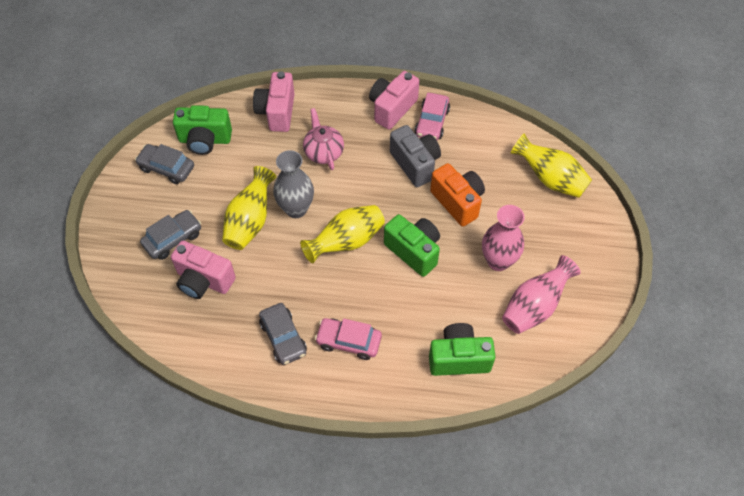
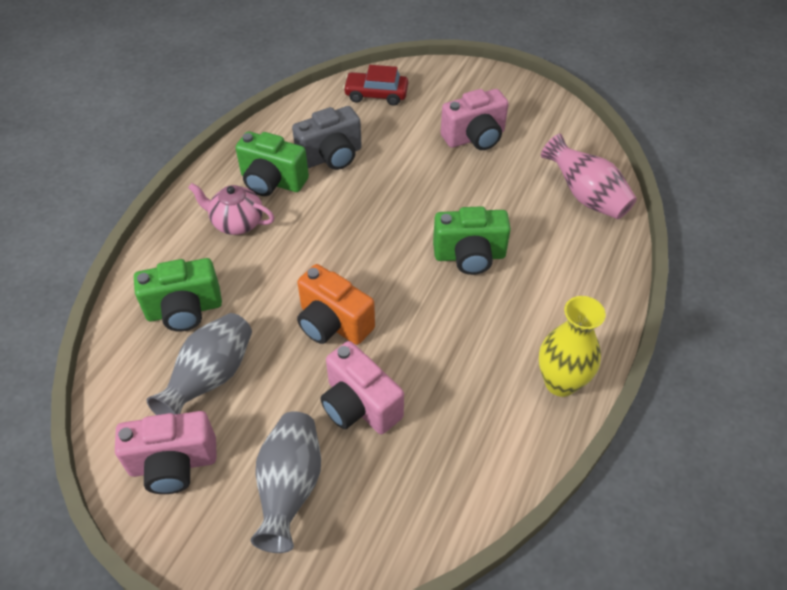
grey car: 3 -> 0
grey vase: 1 -> 2
pink car: 2 -> 0
pink vase: 2 -> 1
red car: 0 -> 1
yellow vase: 3 -> 1

